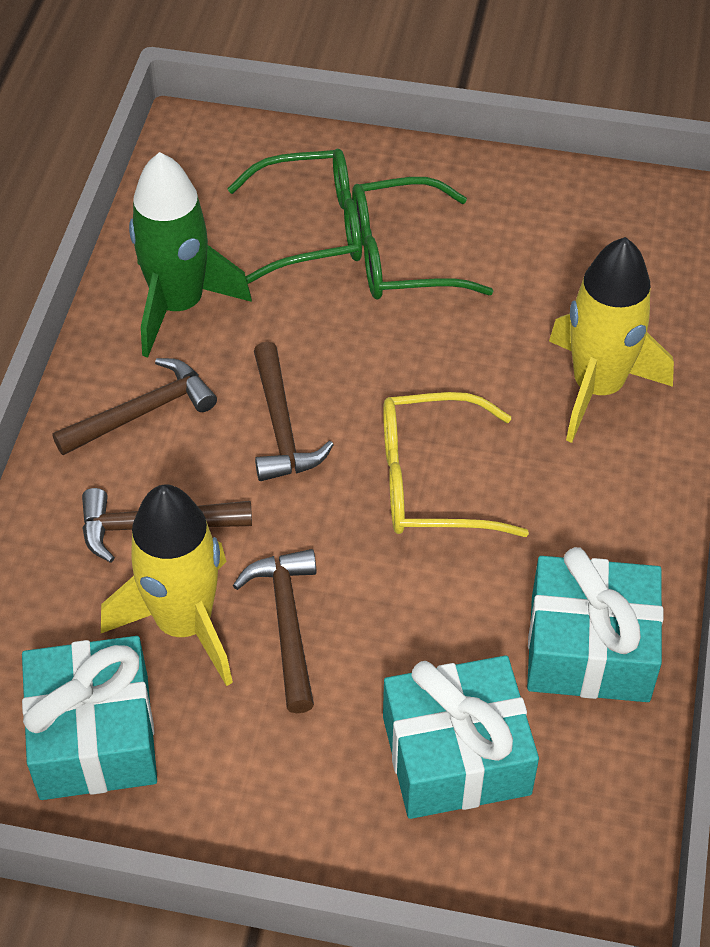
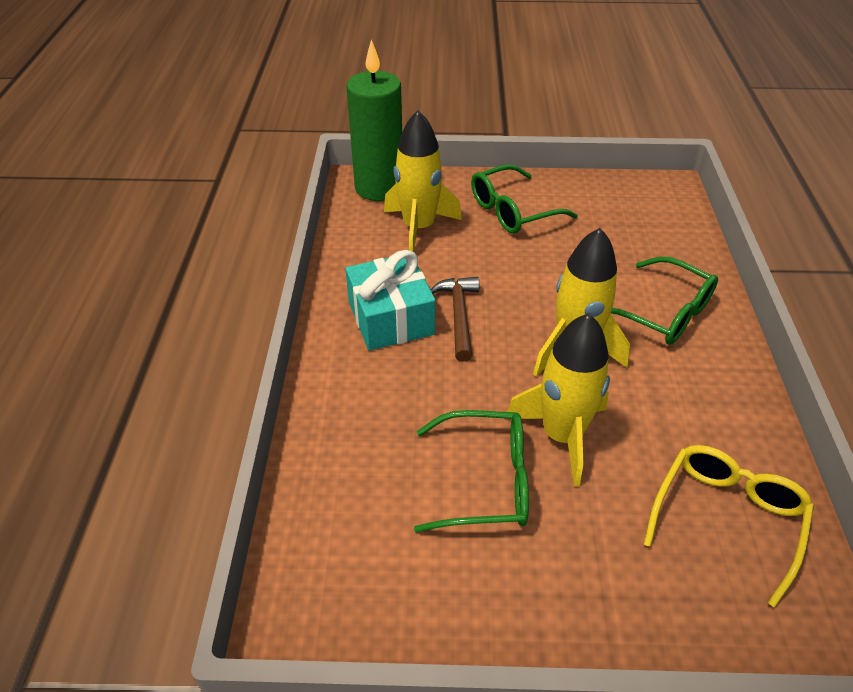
brown hammer: 4 -> 1
green candle: 0 -> 1
green glasses: 2 -> 3
green rocket: 1 -> 0
turquoise gift: 3 -> 1
yellow rocket: 2 -> 3

